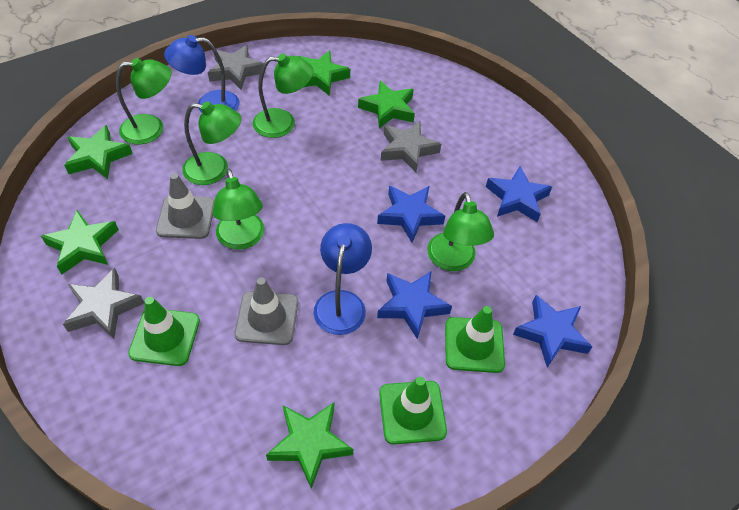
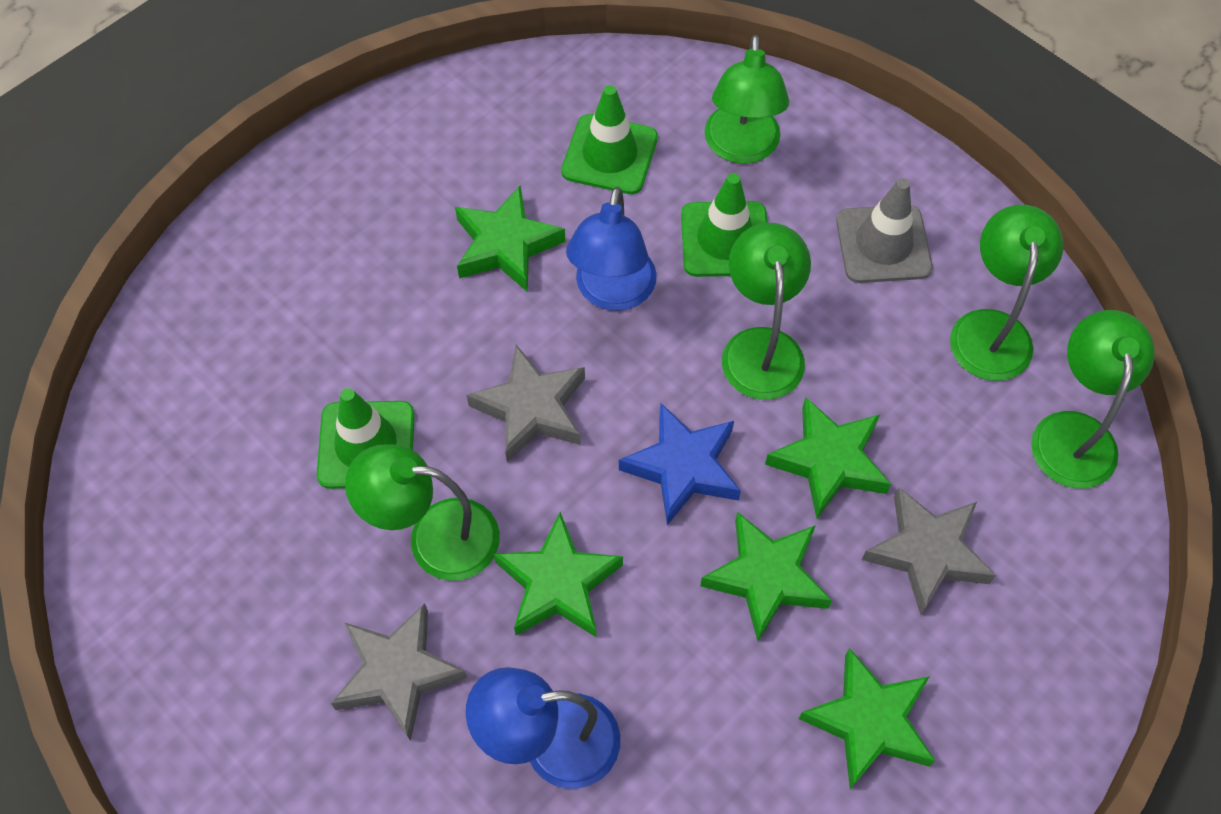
blue star: 4 -> 1
grey traffic cone: 2 -> 1

